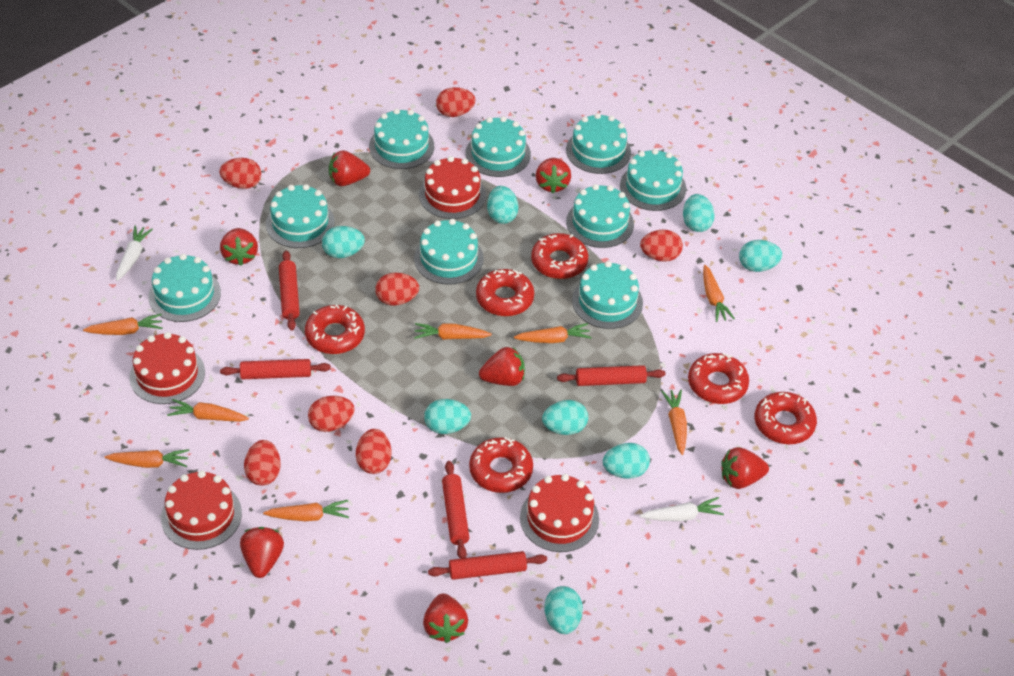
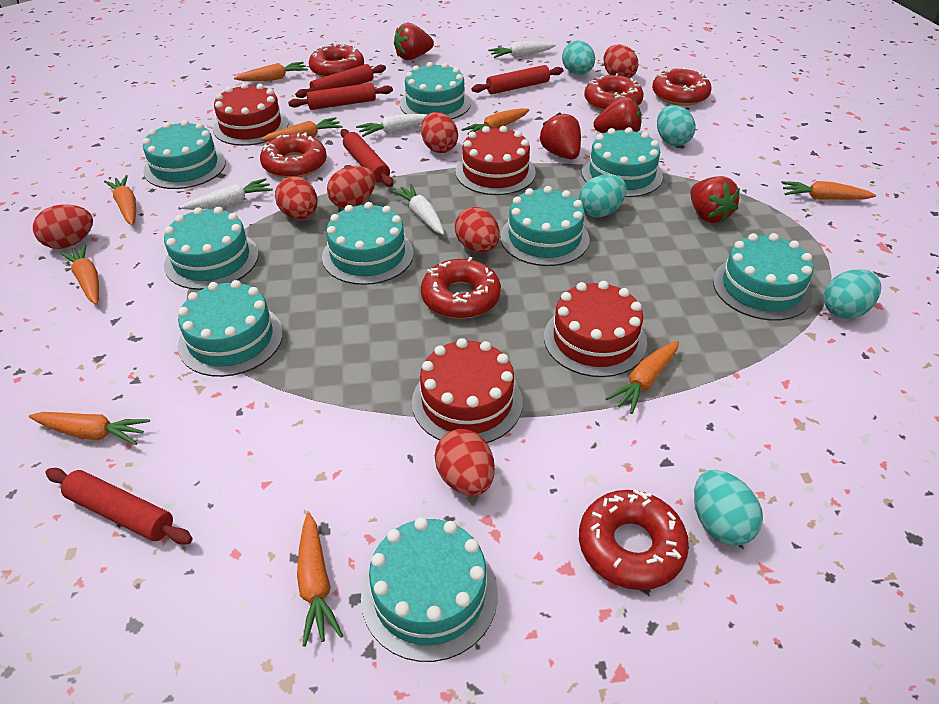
orange carrot: 8 -> 9
red strawberry: 7 -> 4
turquoise egg: 8 -> 5
white carrot: 2 -> 4

